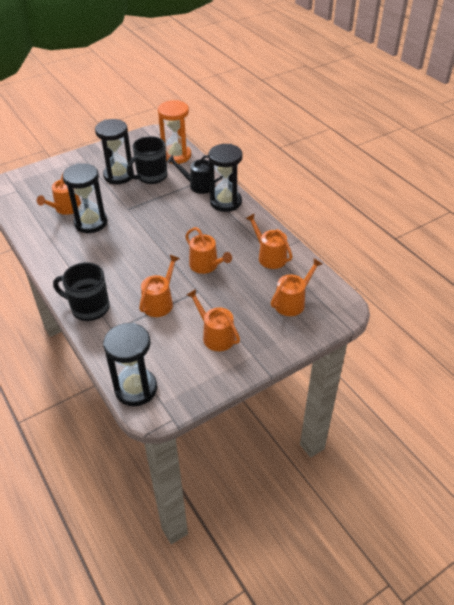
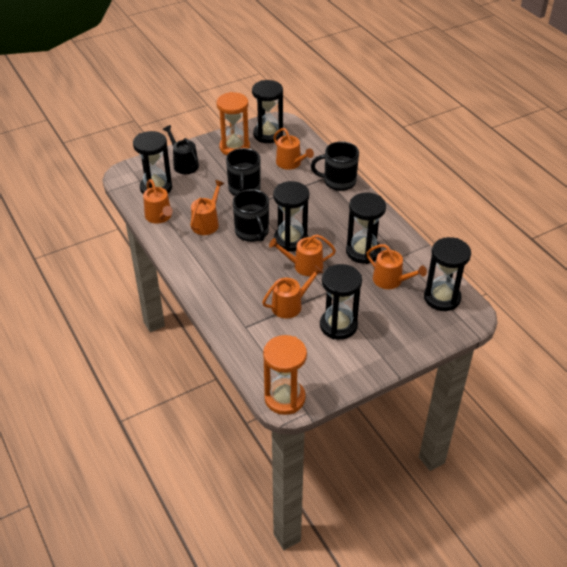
black hourglass: 4 -> 6
black mug: 2 -> 3
orange hourglass: 1 -> 2

